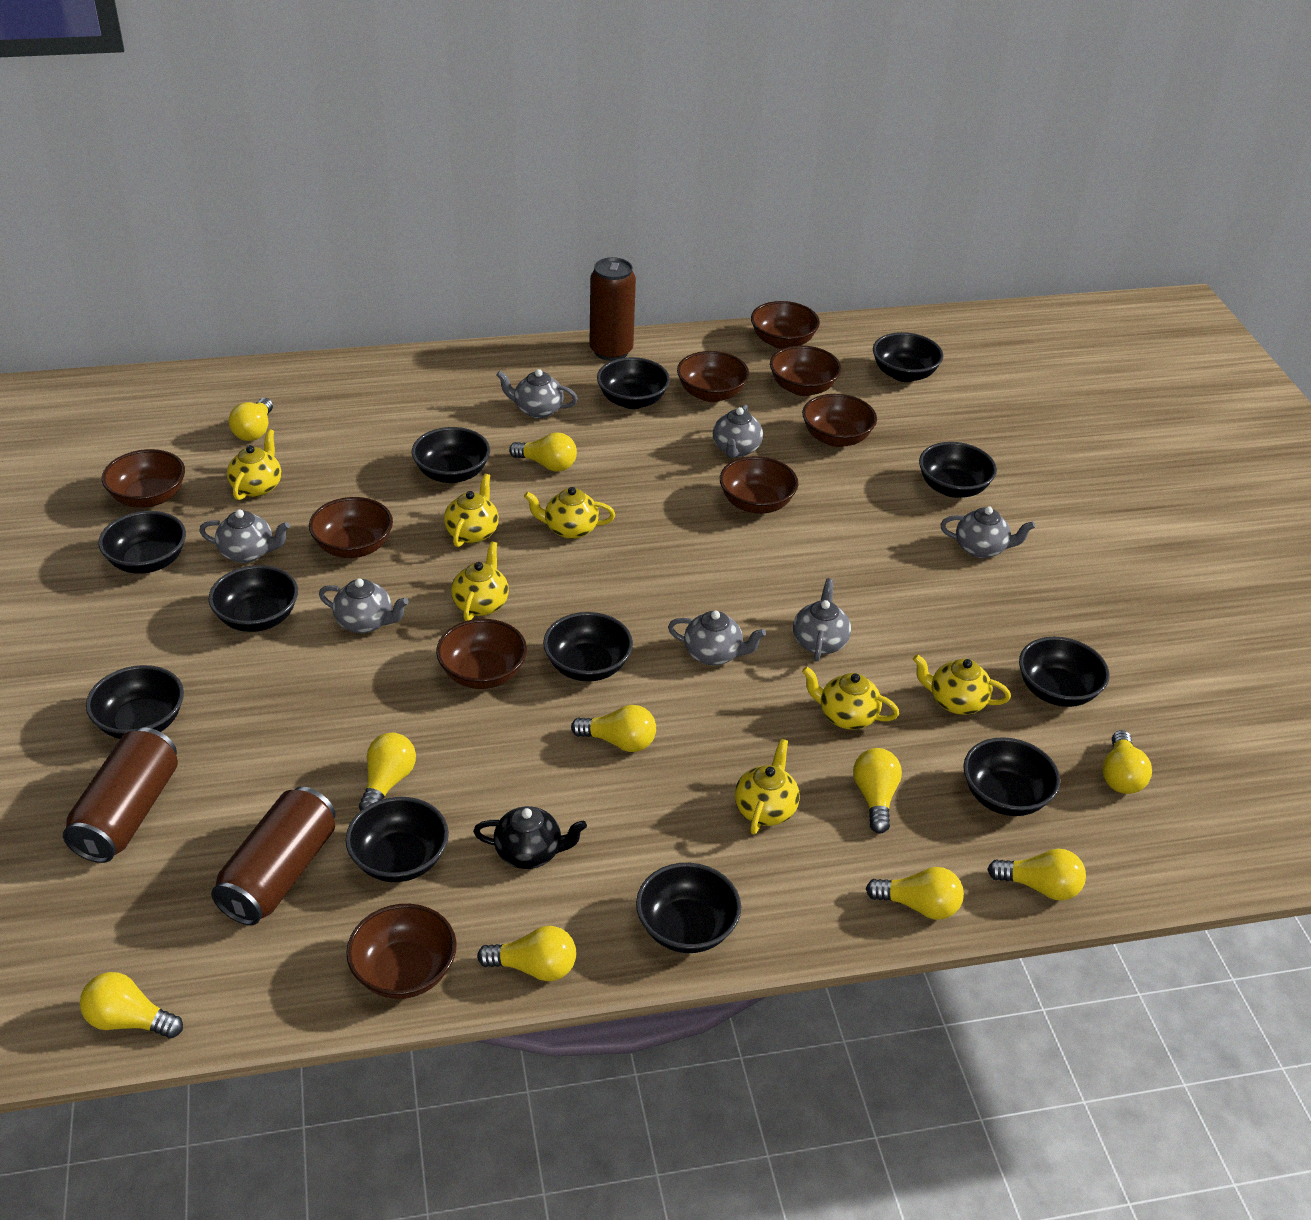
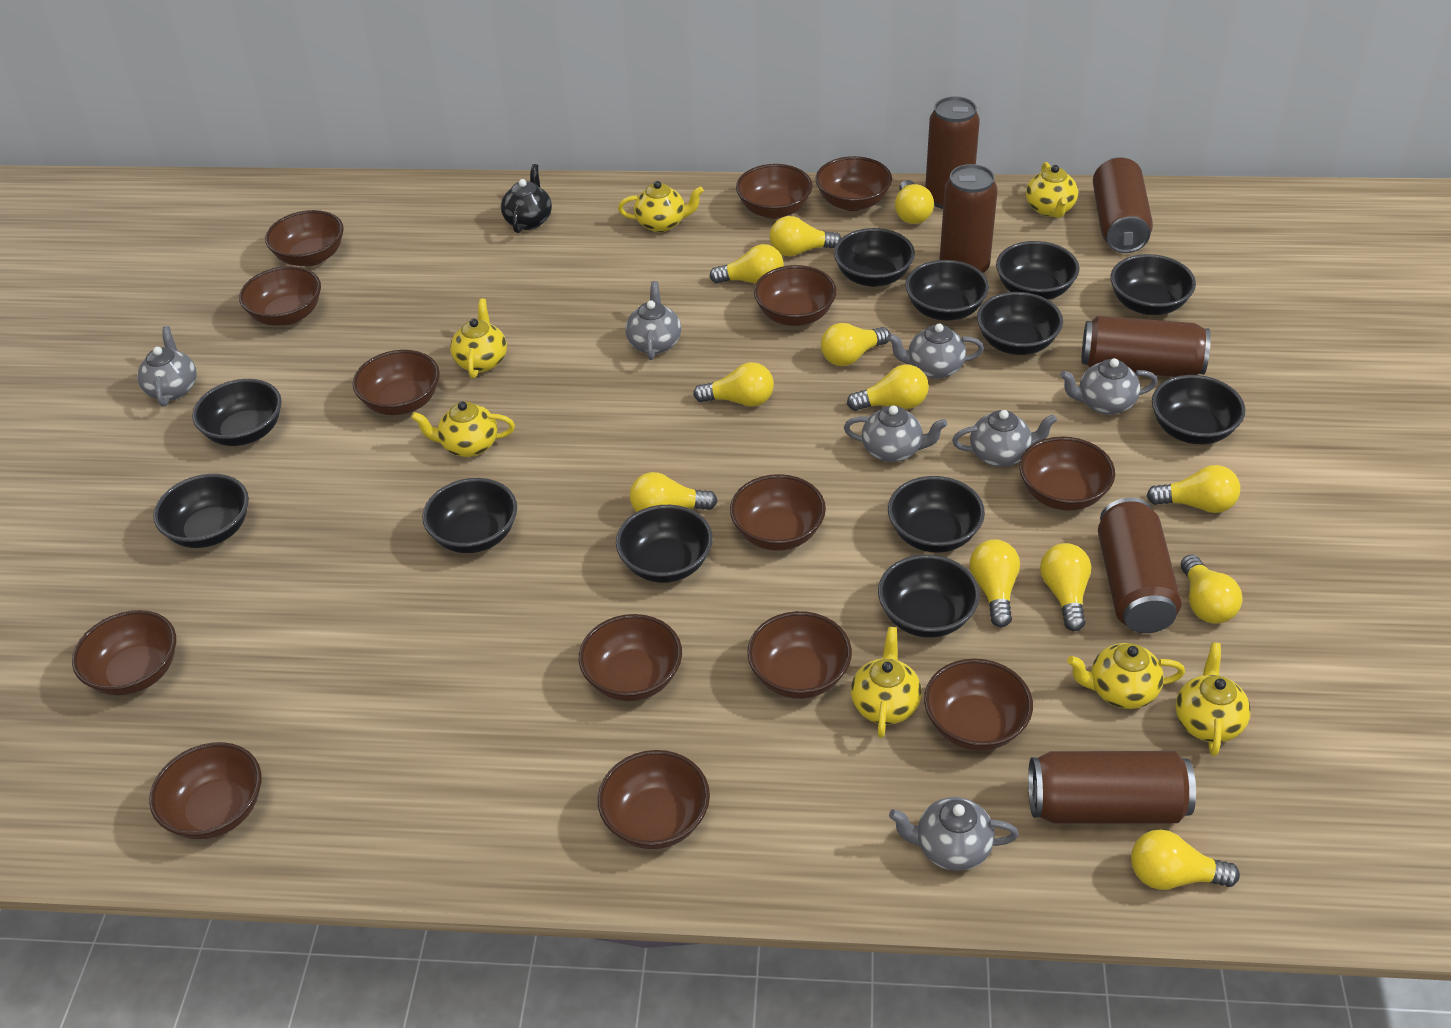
brown bowl: 9 -> 14
brown can: 3 -> 6
yellow light bulb: 10 -> 12

